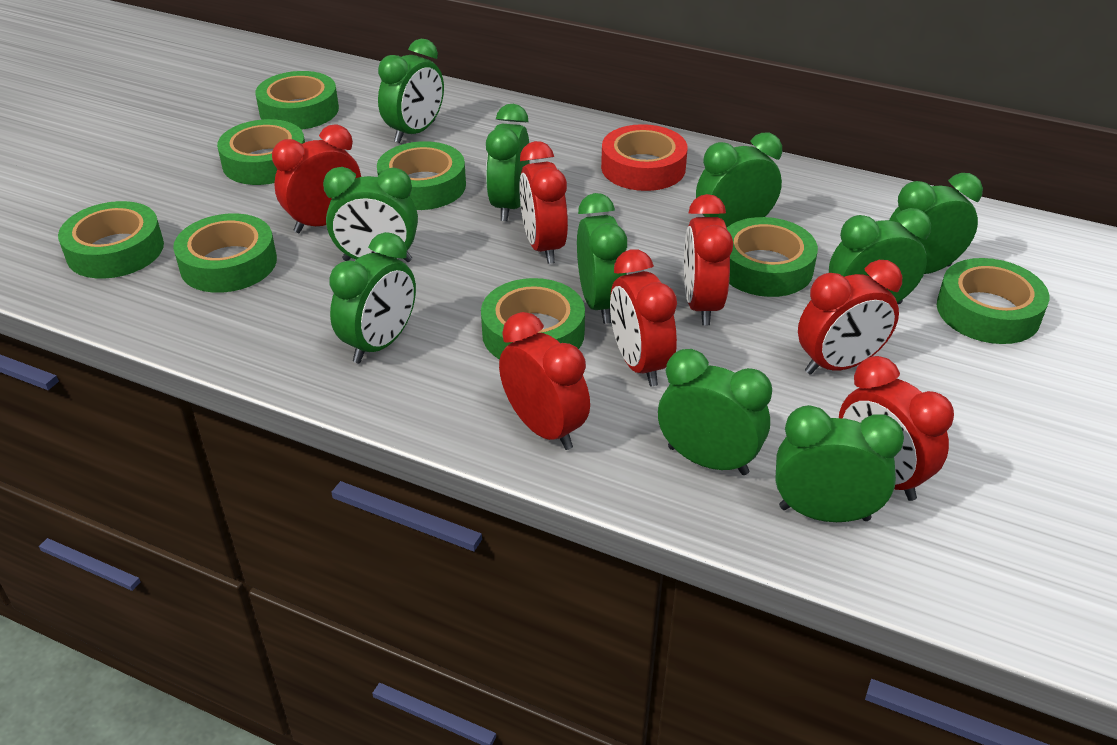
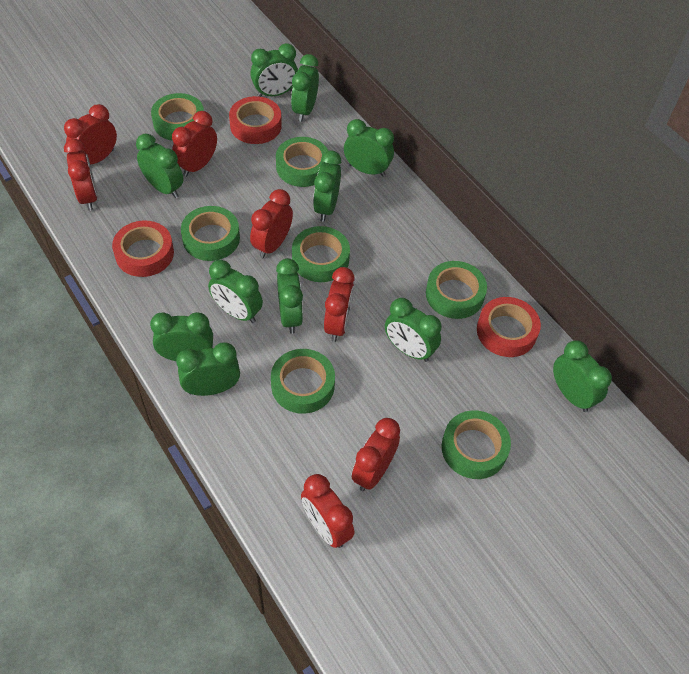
green clock: 10 -> 11
green tape: 8 -> 7
red tape: 1 -> 3

